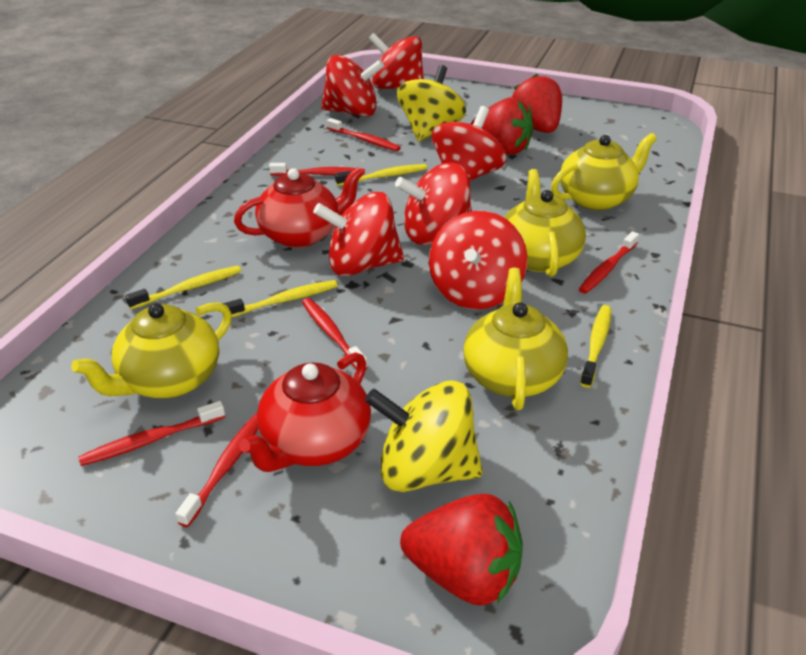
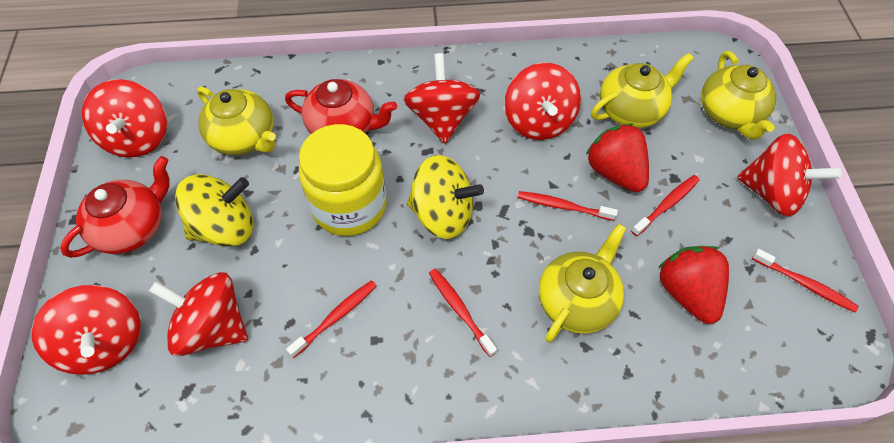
red strawberry: 3 -> 2
red toothbrush: 6 -> 5
yellow jar: 0 -> 1
yellow toothbrush: 4 -> 0

